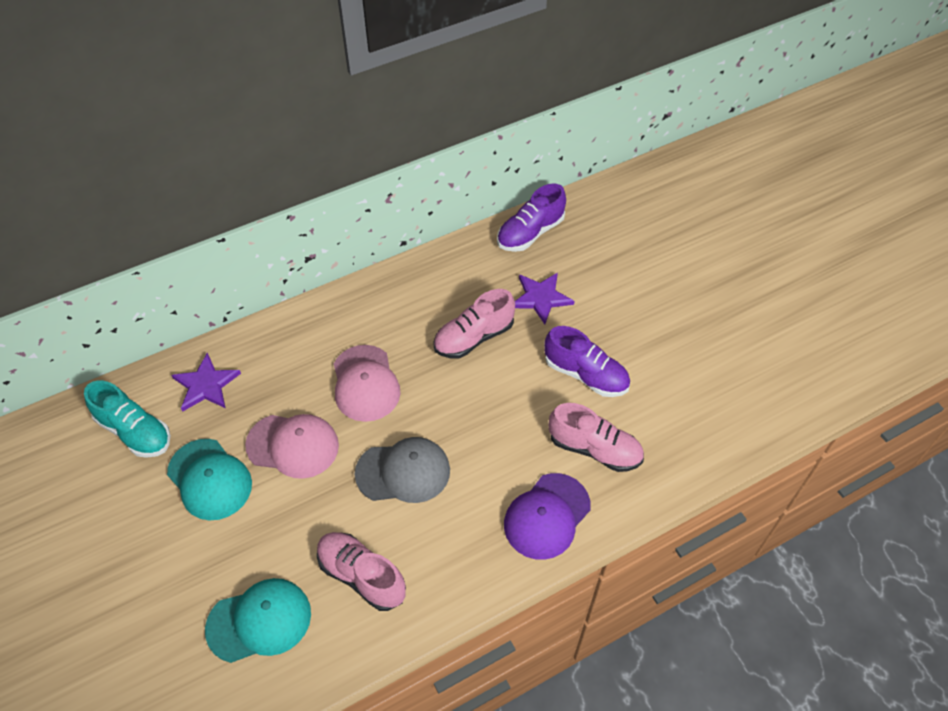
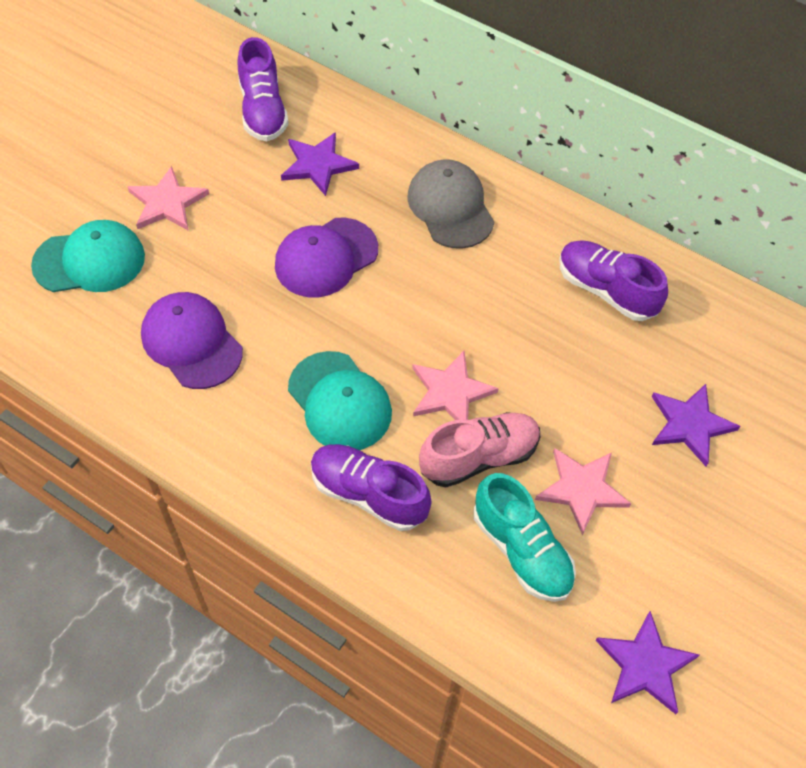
pink cap: 2 -> 0
pink shoe: 3 -> 1
pink star: 0 -> 3
purple cap: 1 -> 2
purple shoe: 2 -> 3
purple star: 2 -> 3

